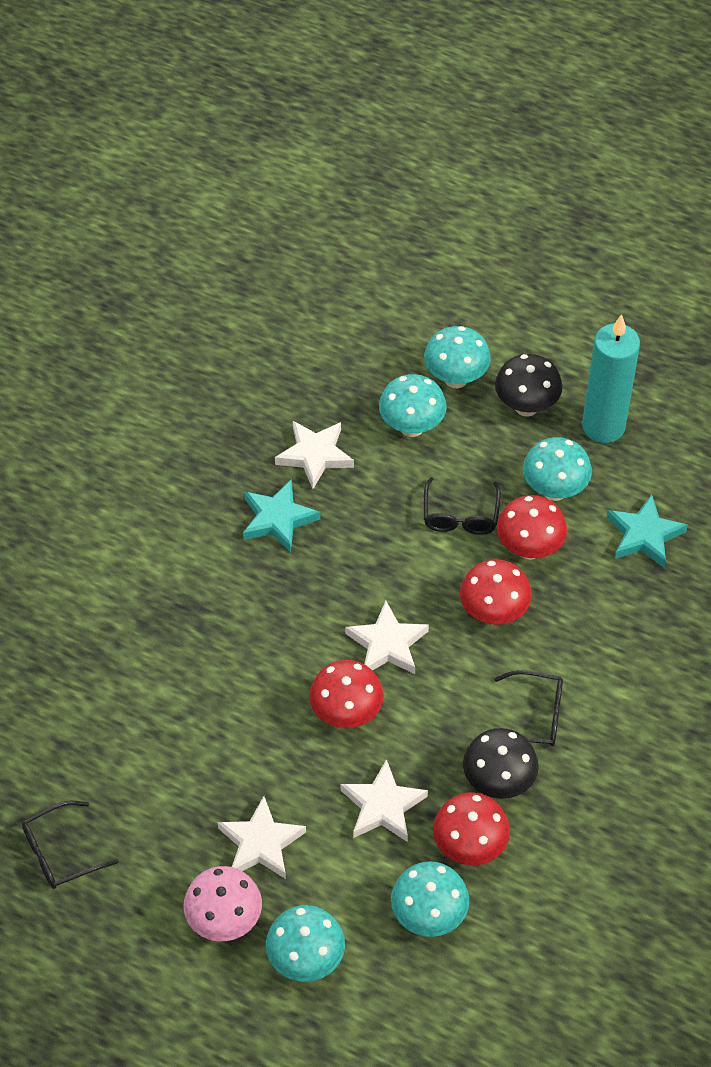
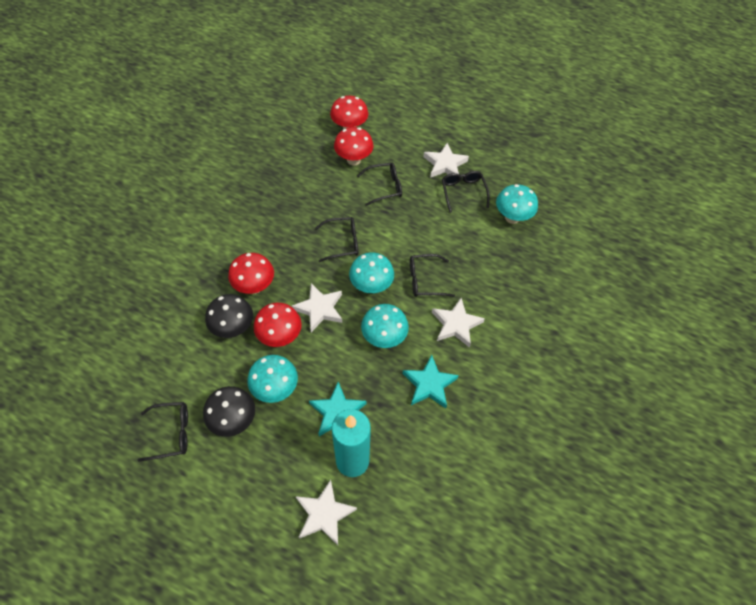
black glasses: 3 -> 5
pink mushroom: 1 -> 0
turquoise mushroom: 5 -> 4

